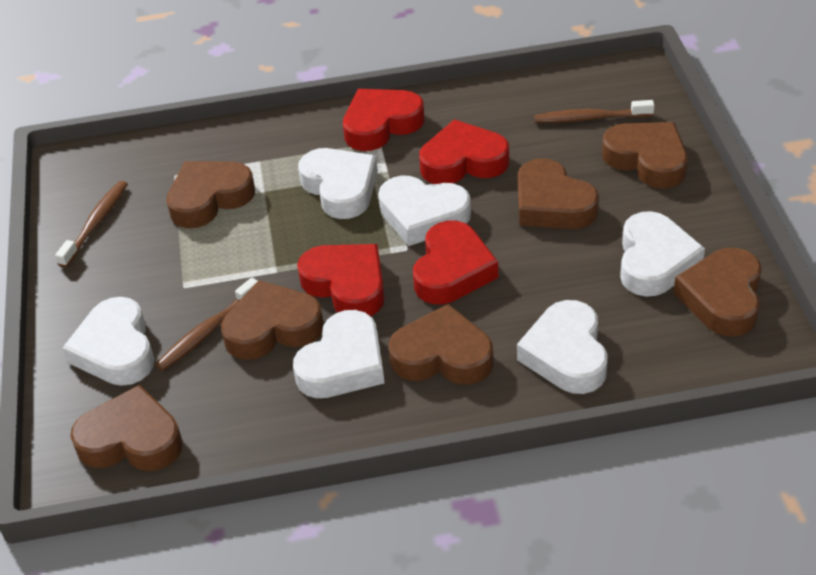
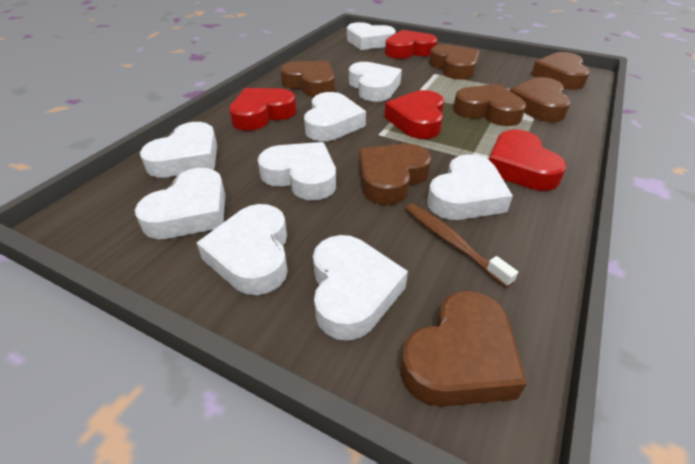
brown toothbrush: 3 -> 1
white heart: 6 -> 9

